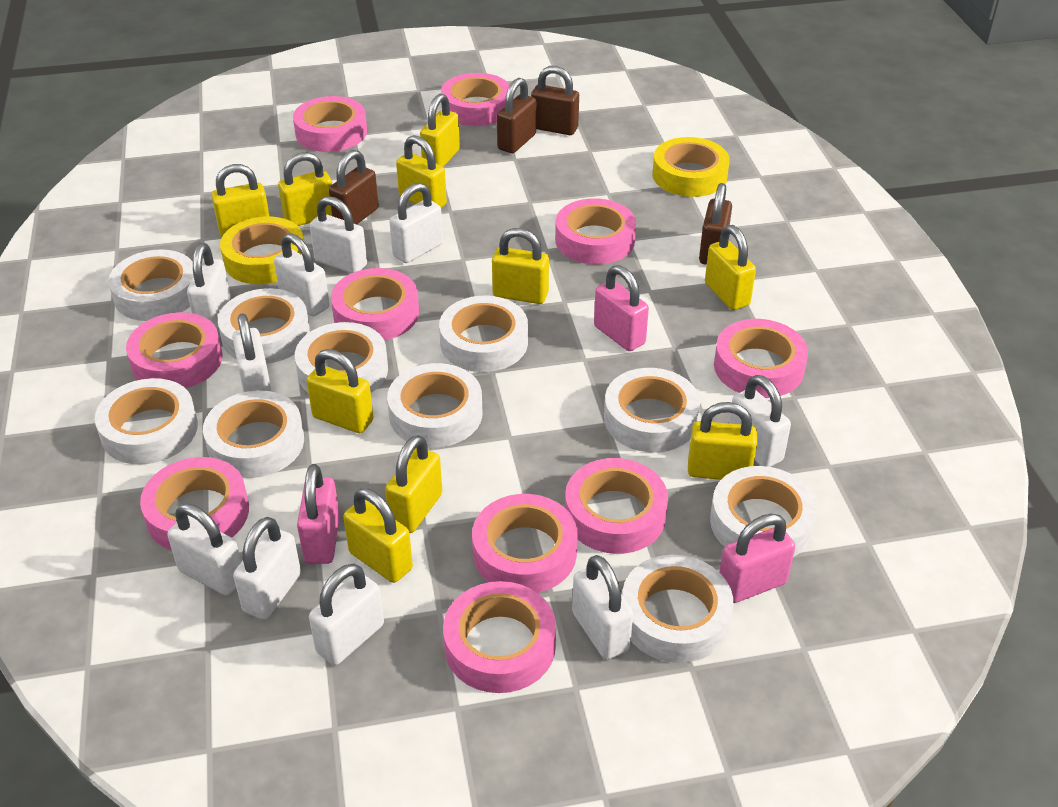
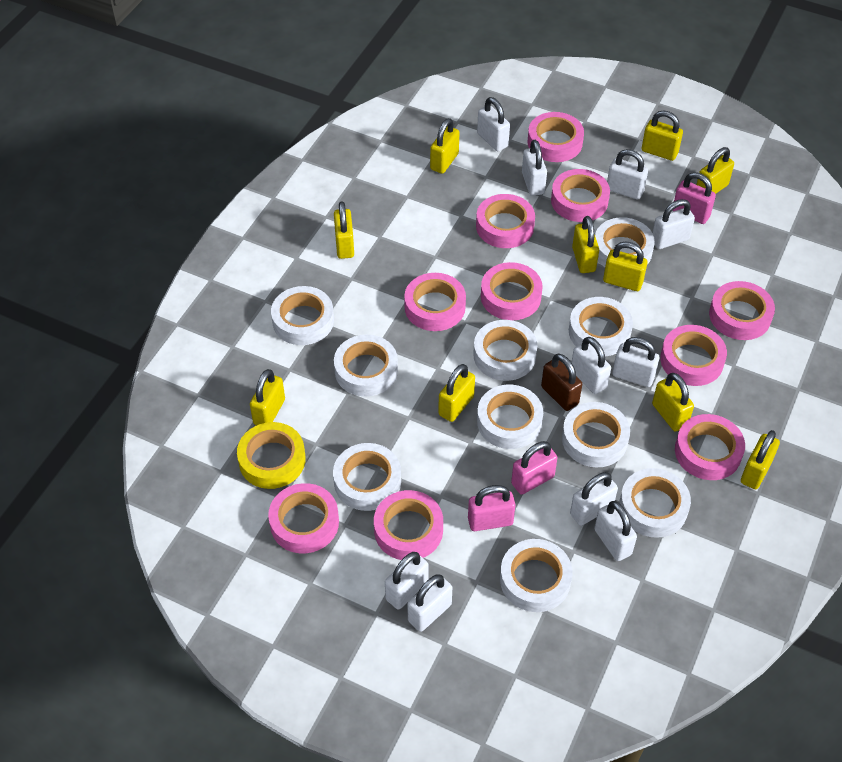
brown padlock: 4 -> 1
yellow tape: 2 -> 1

